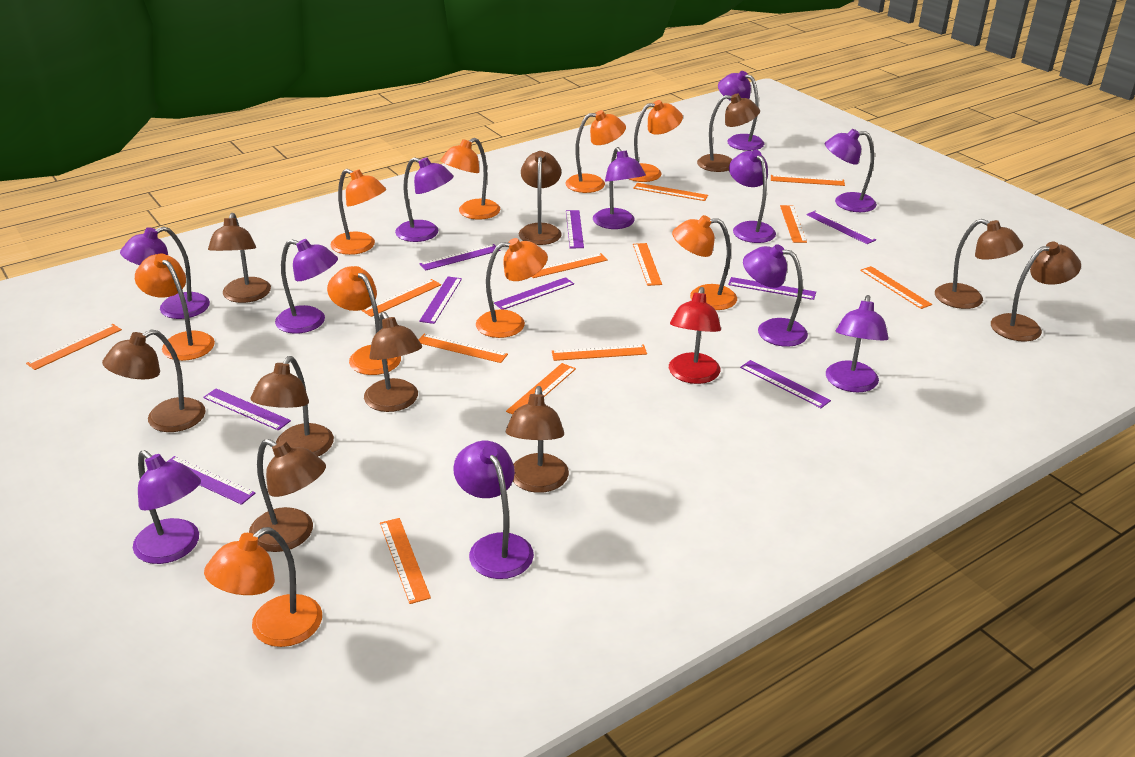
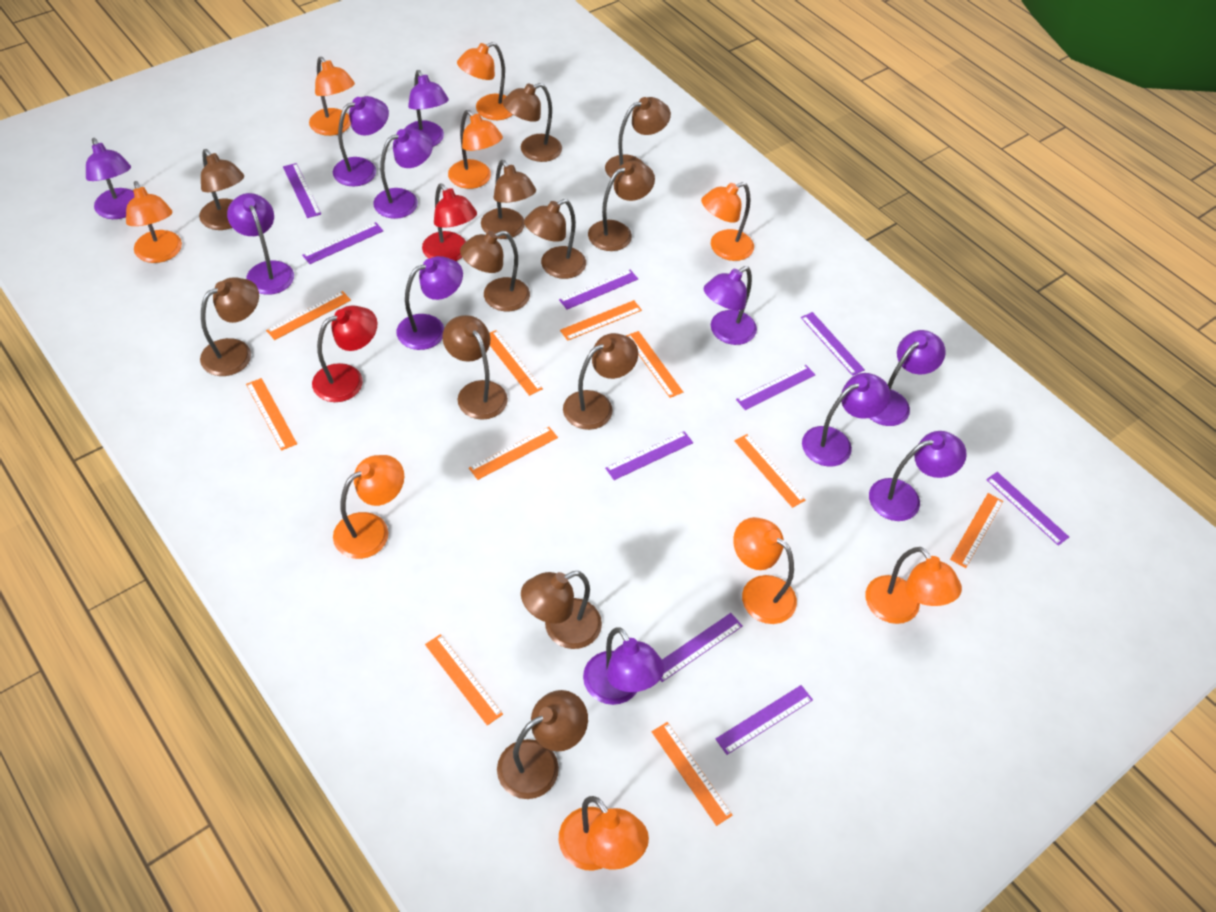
brown lamp: 10 -> 12
orange ruler: 12 -> 10
red lamp: 1 -> 2

